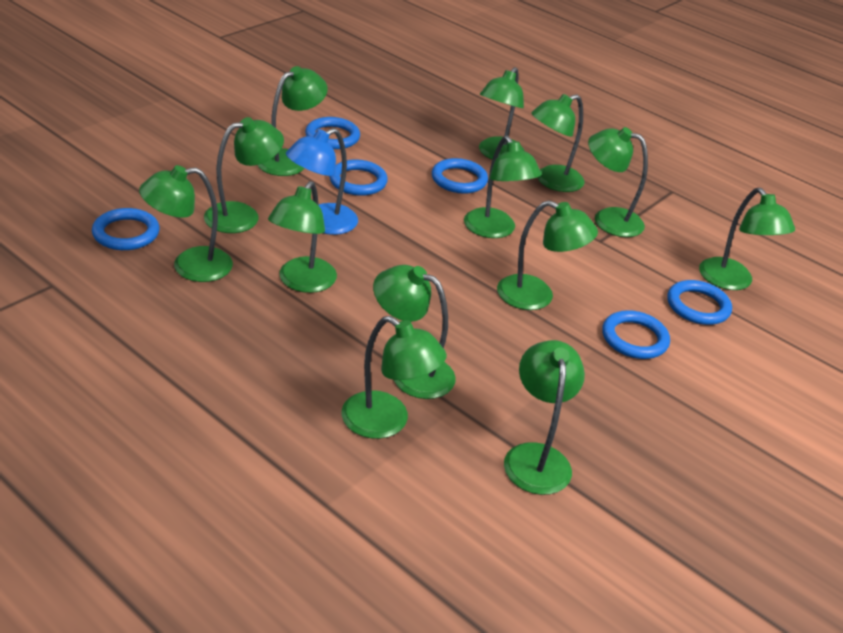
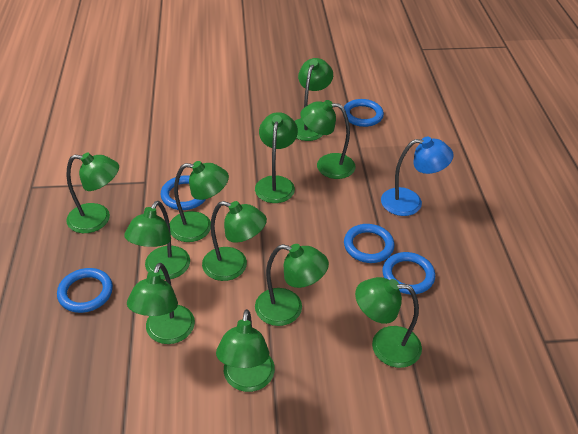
blue ring: 6 -> 5
green lamp: 13 -> 11

